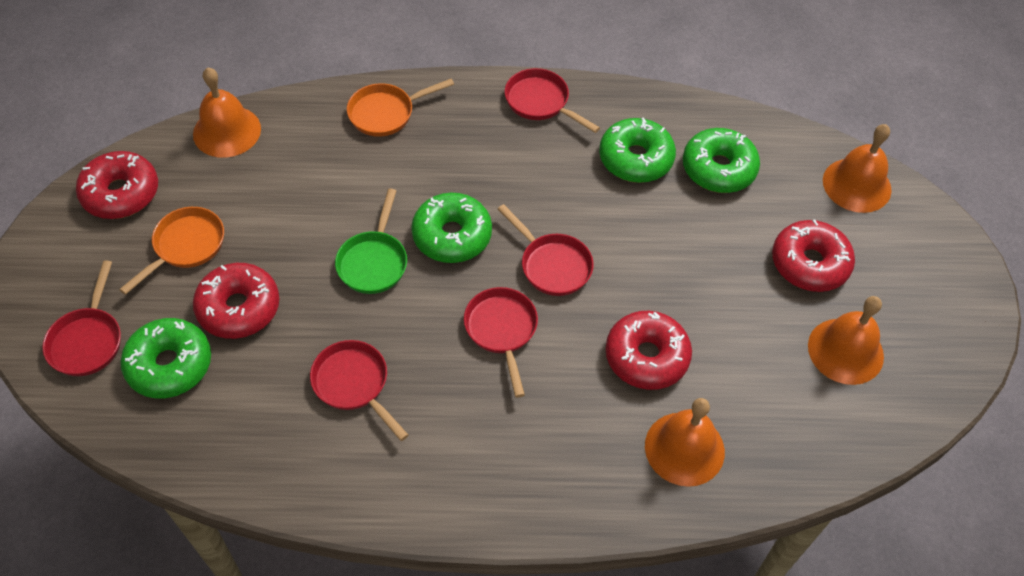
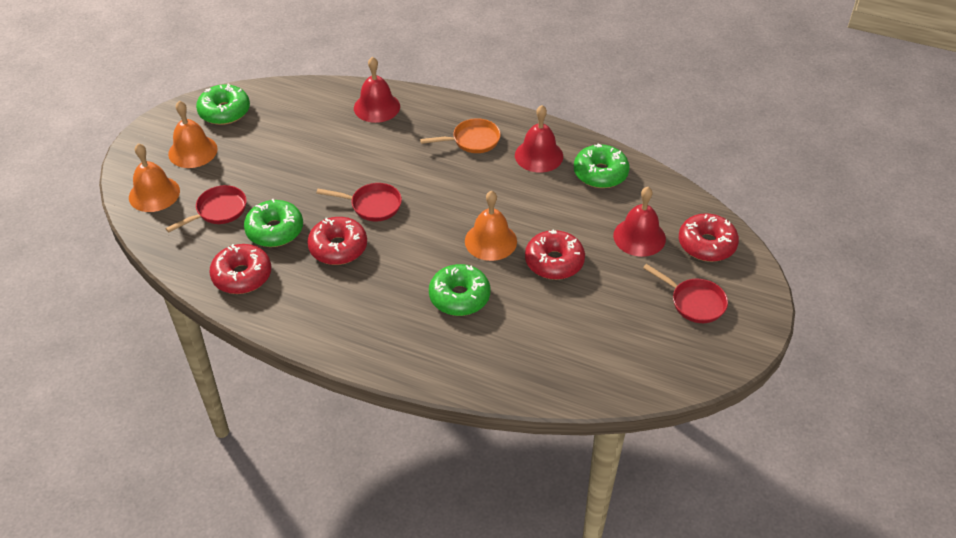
green pan: 1 -> 0
orange bell: 4 -> 3
orange pan: 2 -> 1
red bell: 0 -> 3
red pan: 5 -> 3

